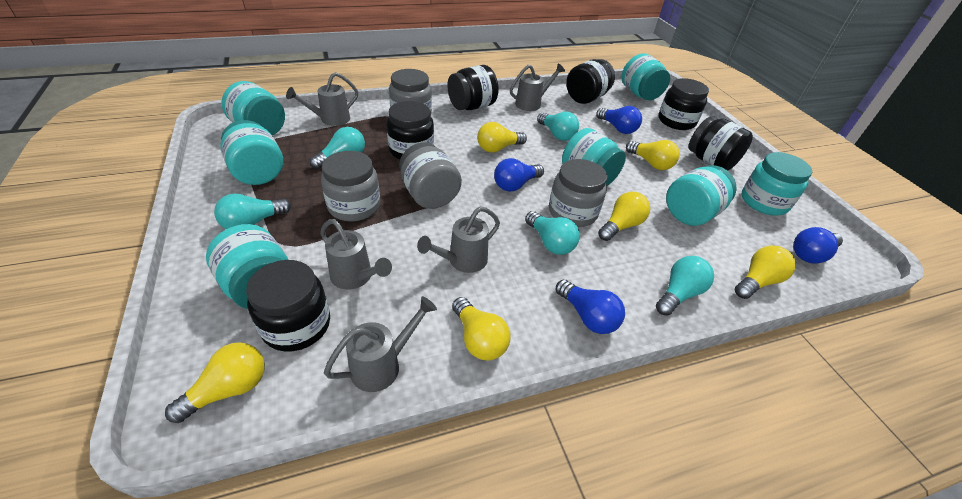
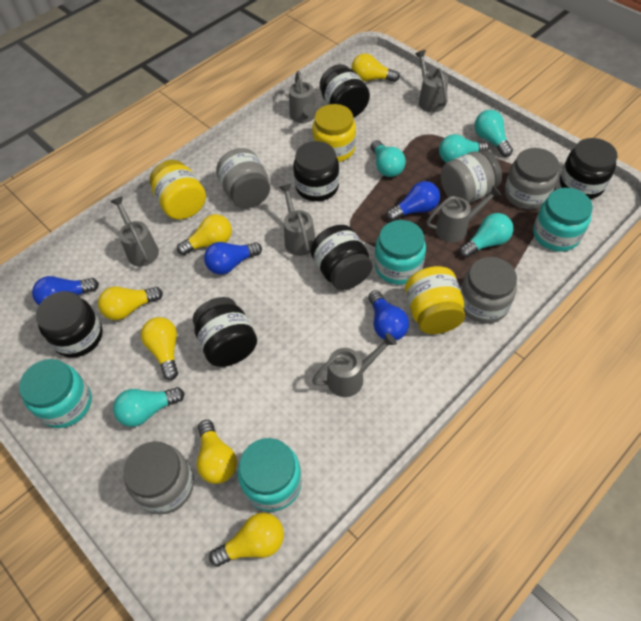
grey jar: 4 -> 5
grey watering can: 5 -> 6
turquoise jar: 7 -> 4
yellow jar: 0 -> 3

